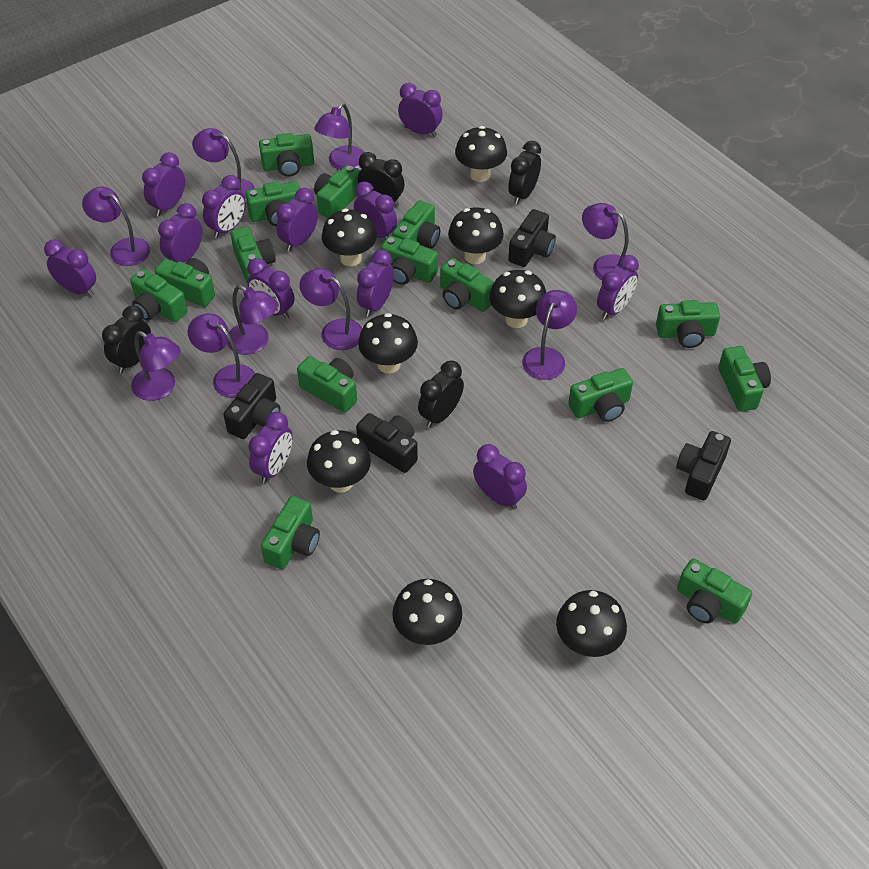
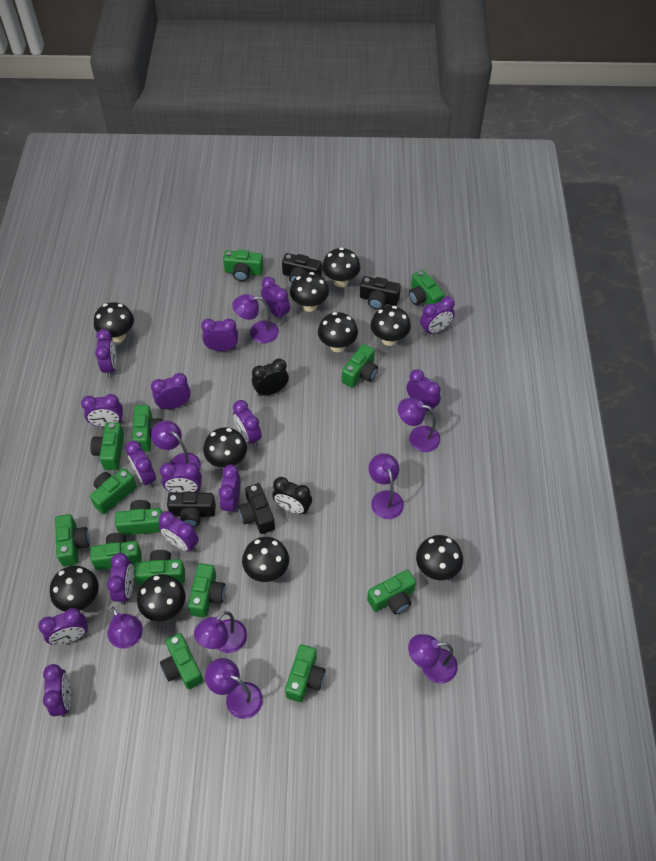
black clock: 4 -> 2
black mushroom: 8 -> 10
green camera: 15 -> 14
purple clock: 12 -> 15
purple lamp: 9 -> 8

